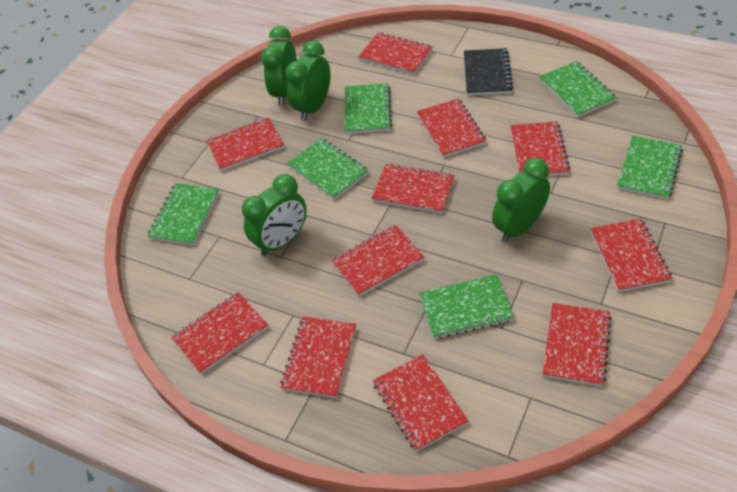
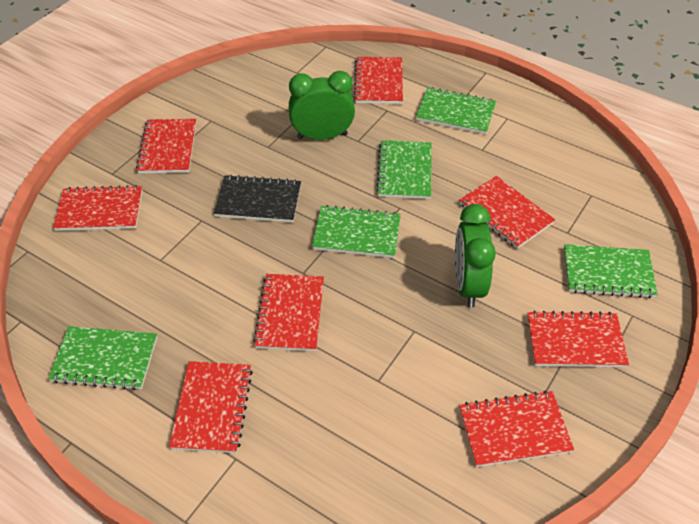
green clock: 4 -> 2
green notebook: 6 -> 5
red notebook: 11 -> 8

